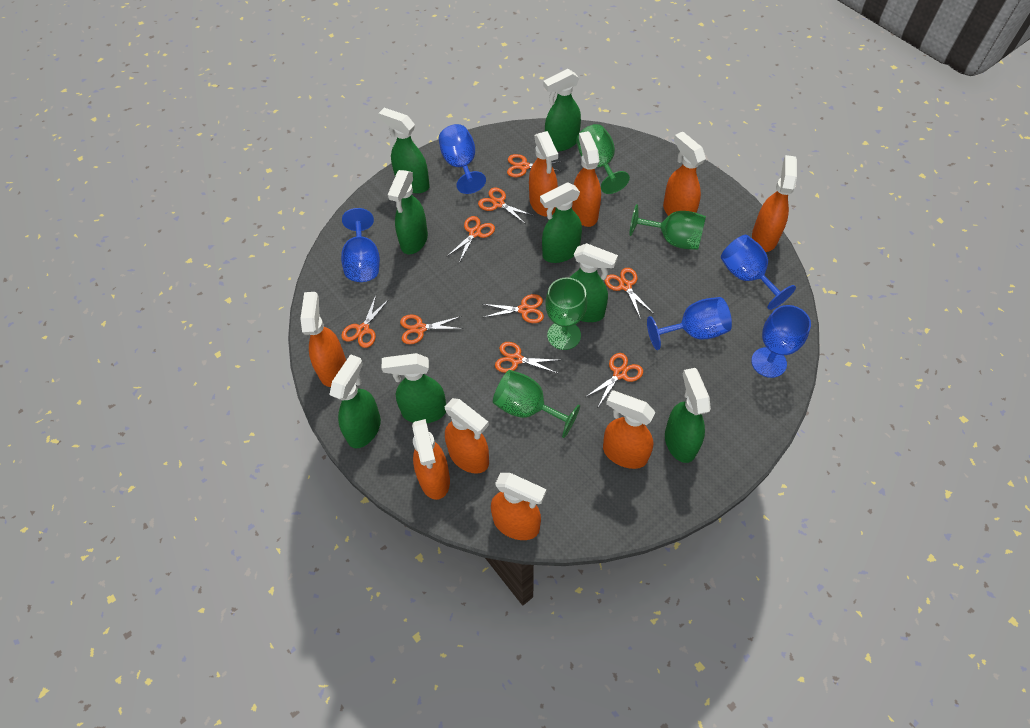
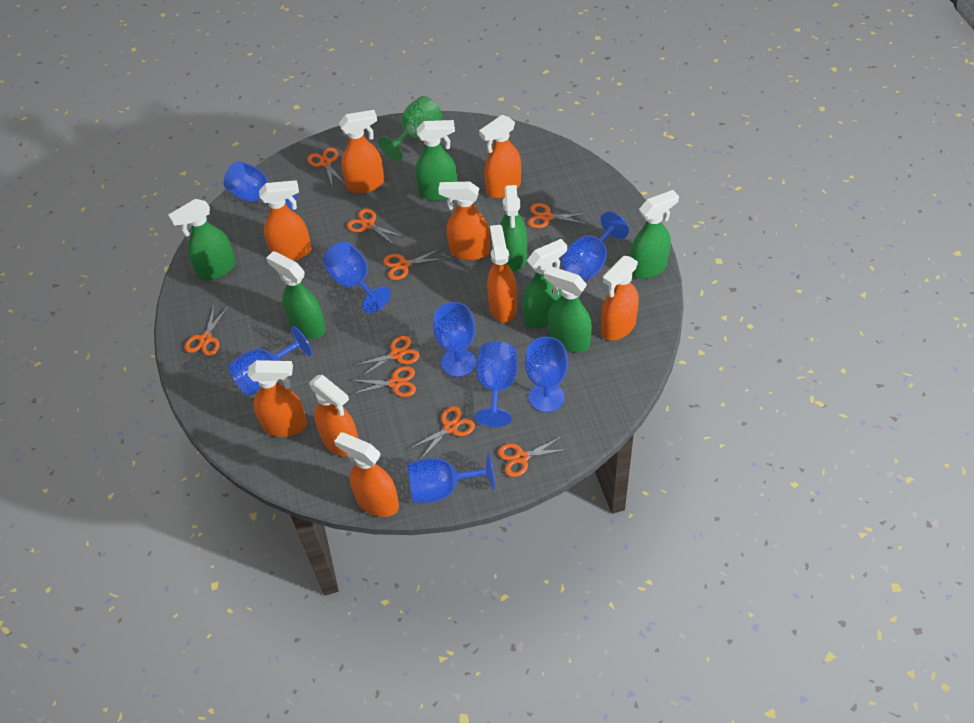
blue goblet: 5 -> 8
green goblet: 4 -> 1
green spray bottle: 8 -> 7

